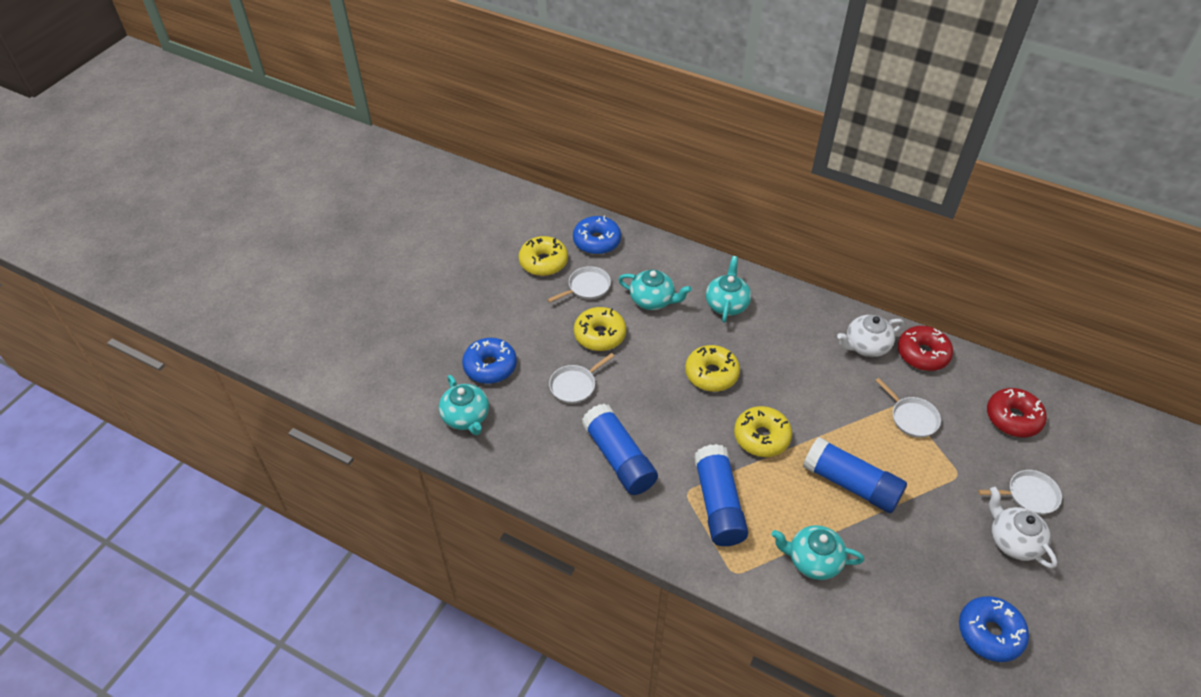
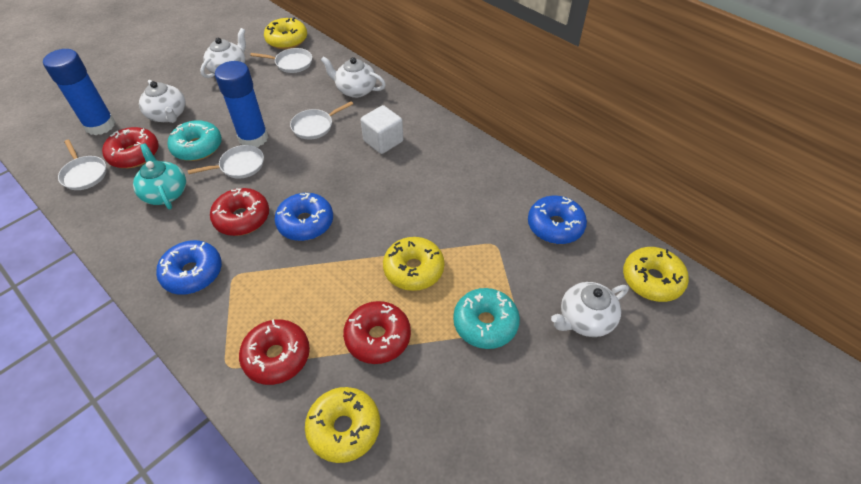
blue glue stick: 3 -> 2
red donut: 2 -> 4
turquoise donut: 0 -> 2
turquoise teapot: 4 -> 1
white cube: 0 -> 1
white teapot: 2 -> 4

